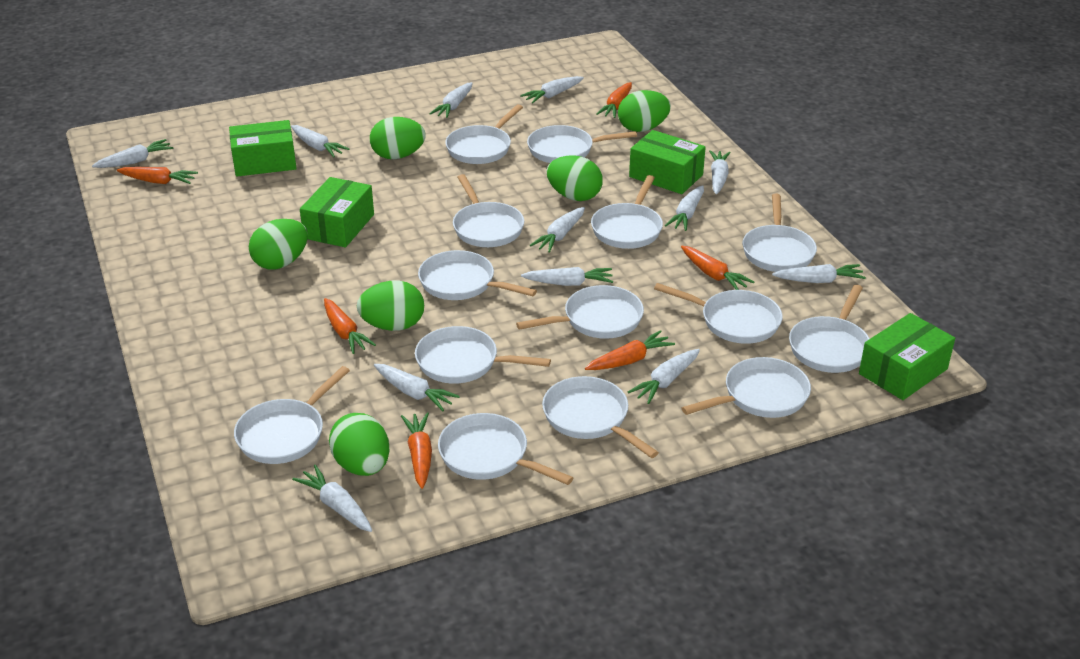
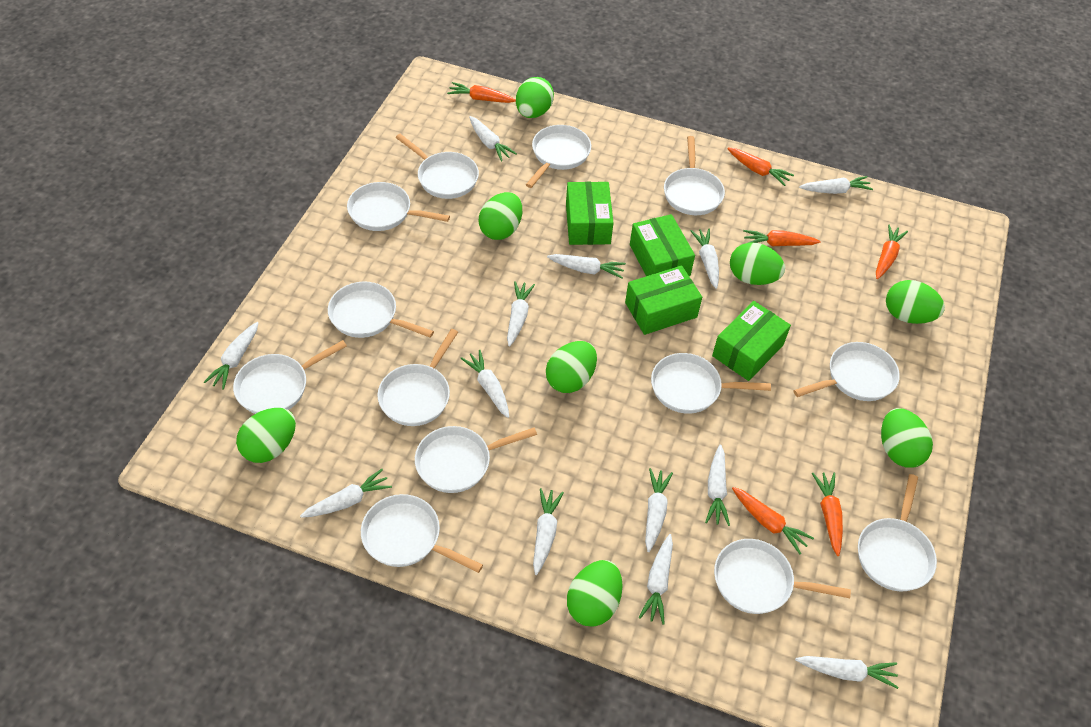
green egg: 6 -> 8
white carrot: 12 -> 13
white pan: 14 -> 13

